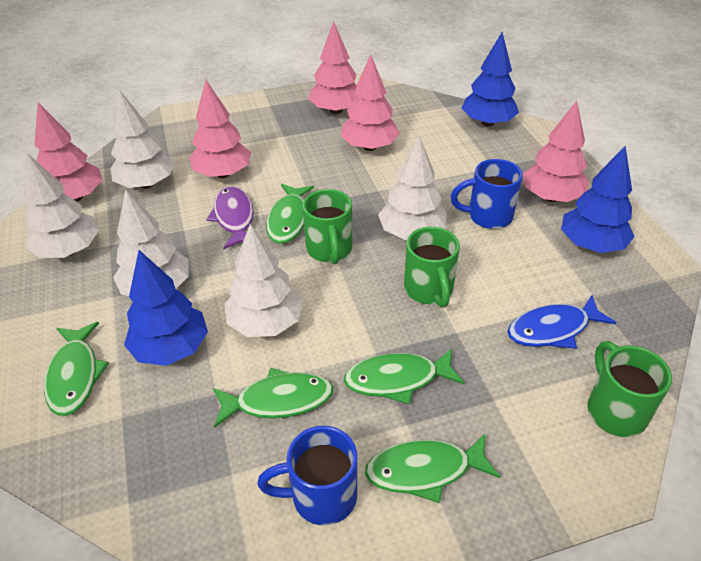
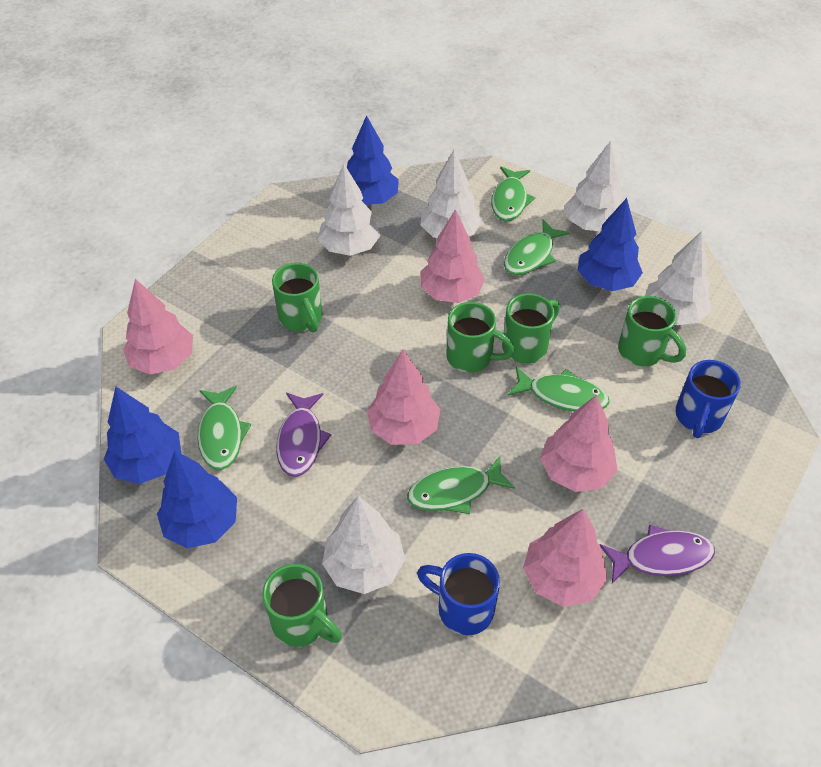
blue fish: 1 -> 0
blue tree: 3 -> 4
green mug: 3 -> 5
purple fish: 1 -> 2

